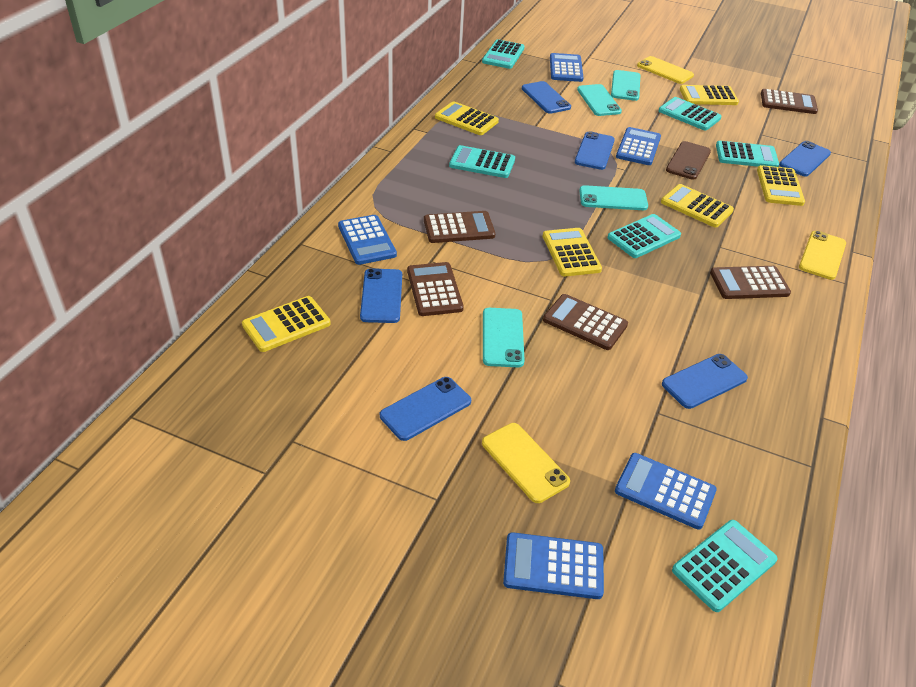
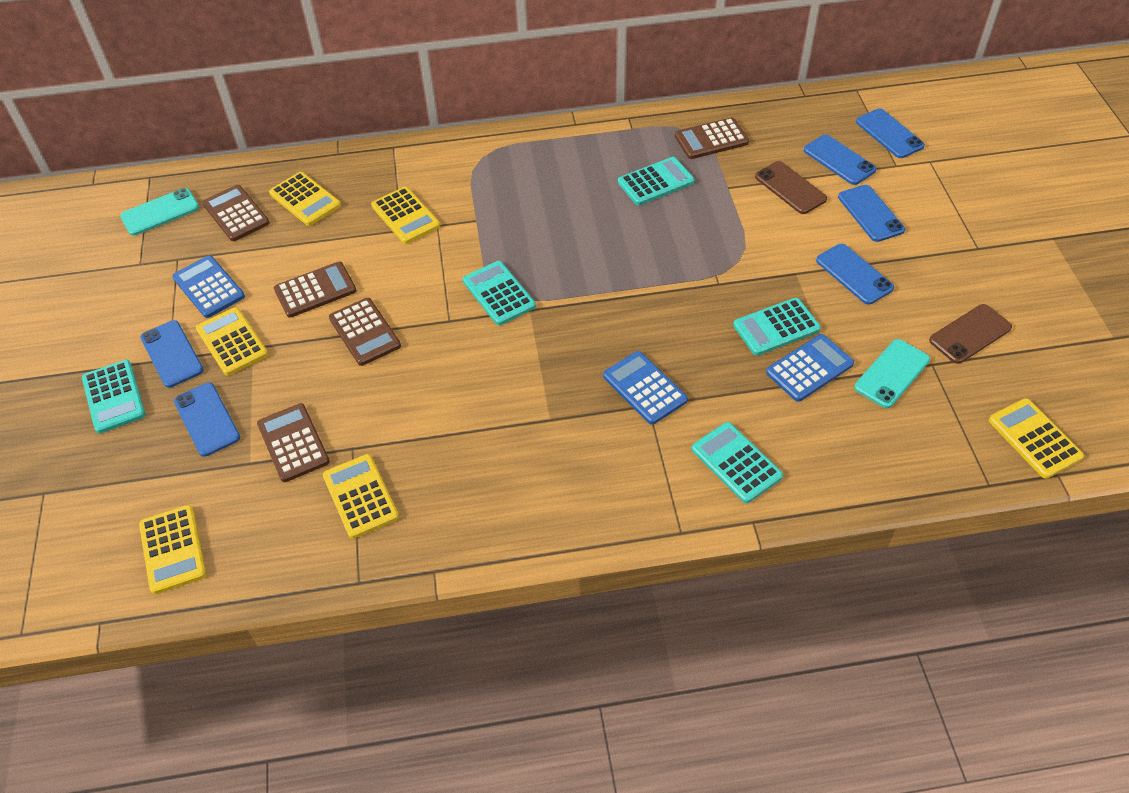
blue calculator: 5 -> 3
brown phone: 1 -> 2
turquoise calculator: 6 -> 5
turquoise phone: 4 -> 2
yellow phone: 3 -> 0

